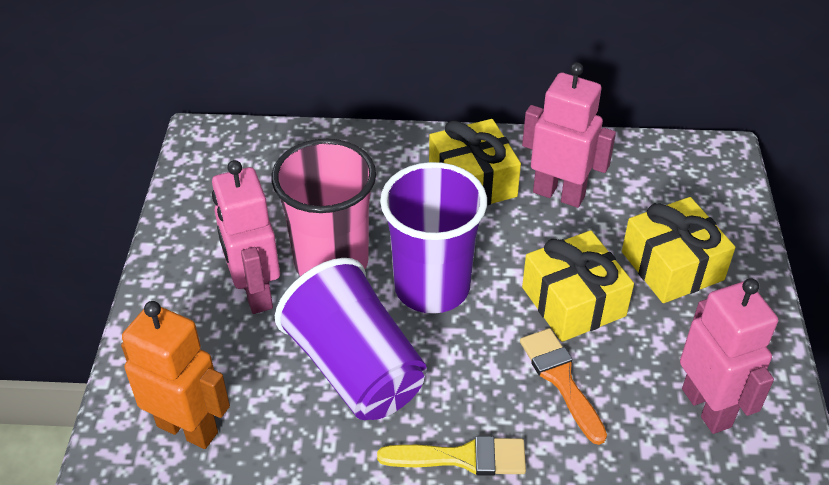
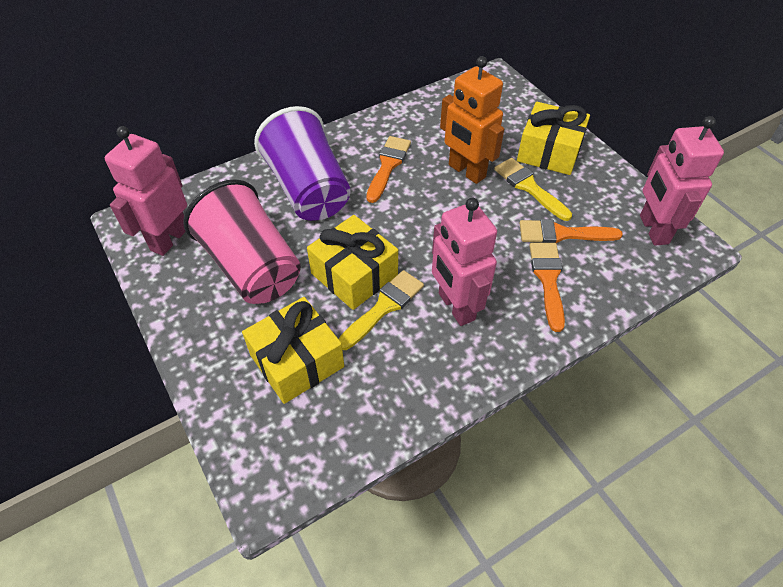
orange brush: 1 -> 3
purple cup: 2 -> 1
yellow brush: 1 -> 2

